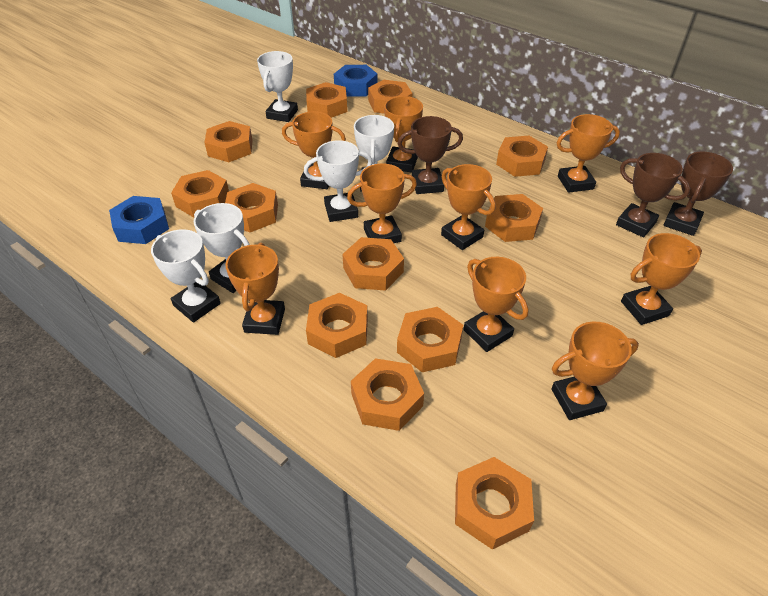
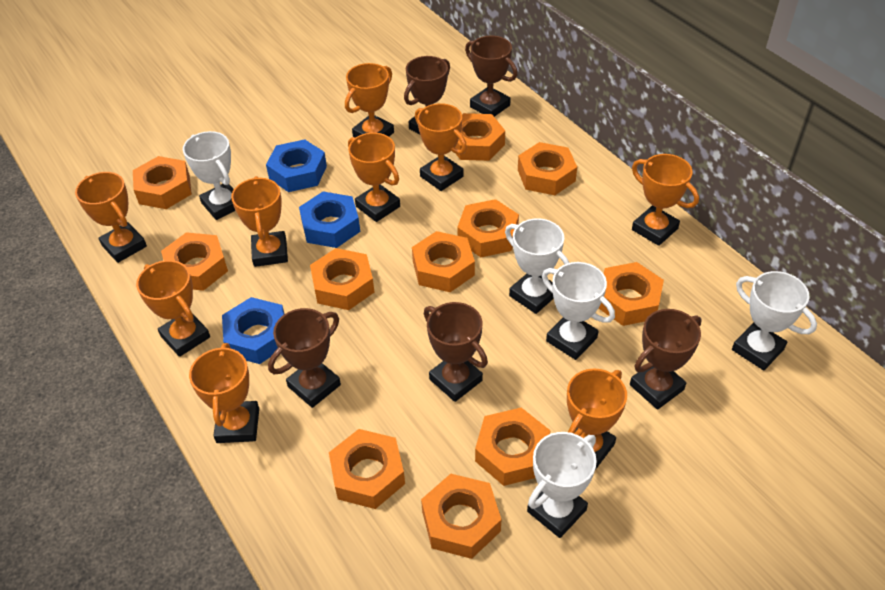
blue nut: 2 -> 3
brown trophy: 3 -> 5
orange nut: 12 -> 11

